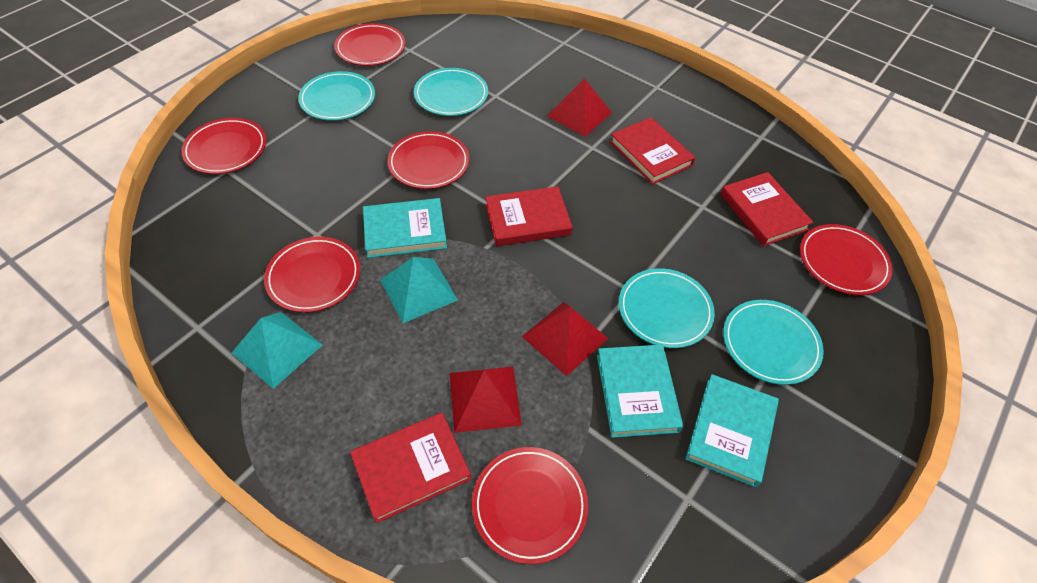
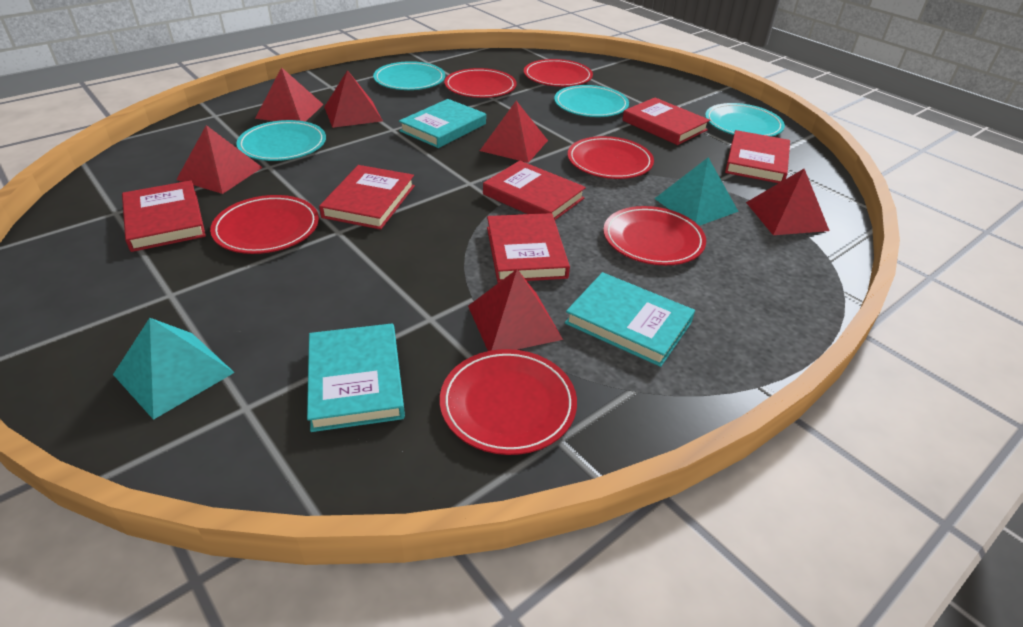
red book: 4 -> 6
red pyramid: 3 -> 6

